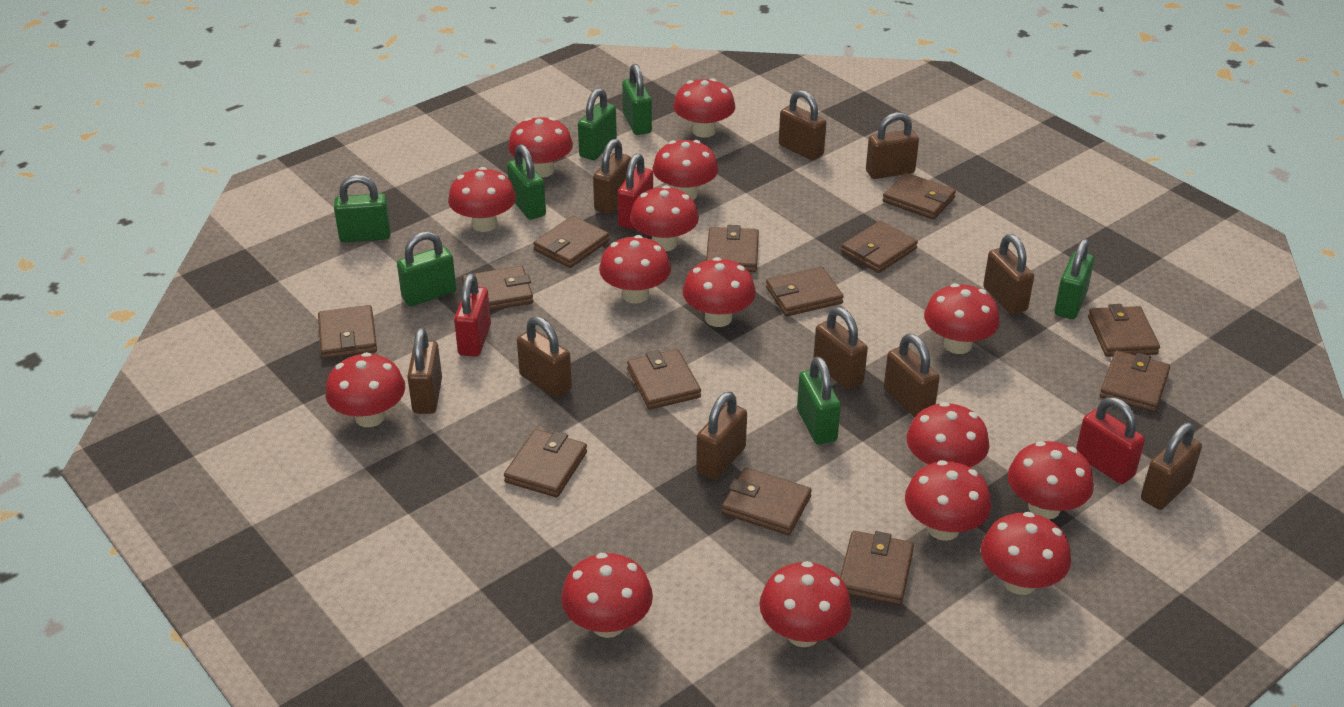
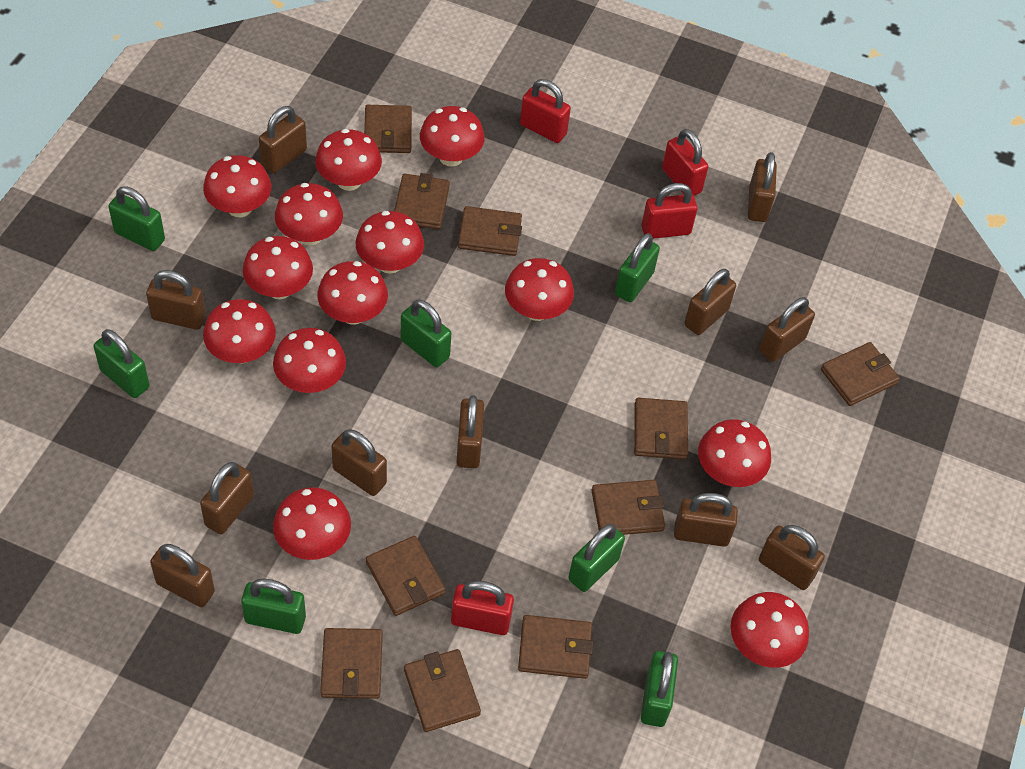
brown padlock: 10 -> 11
brown wallet: 13 -> 10
red mushroom: 15 -> 13
red padlock: 3 -> 4

